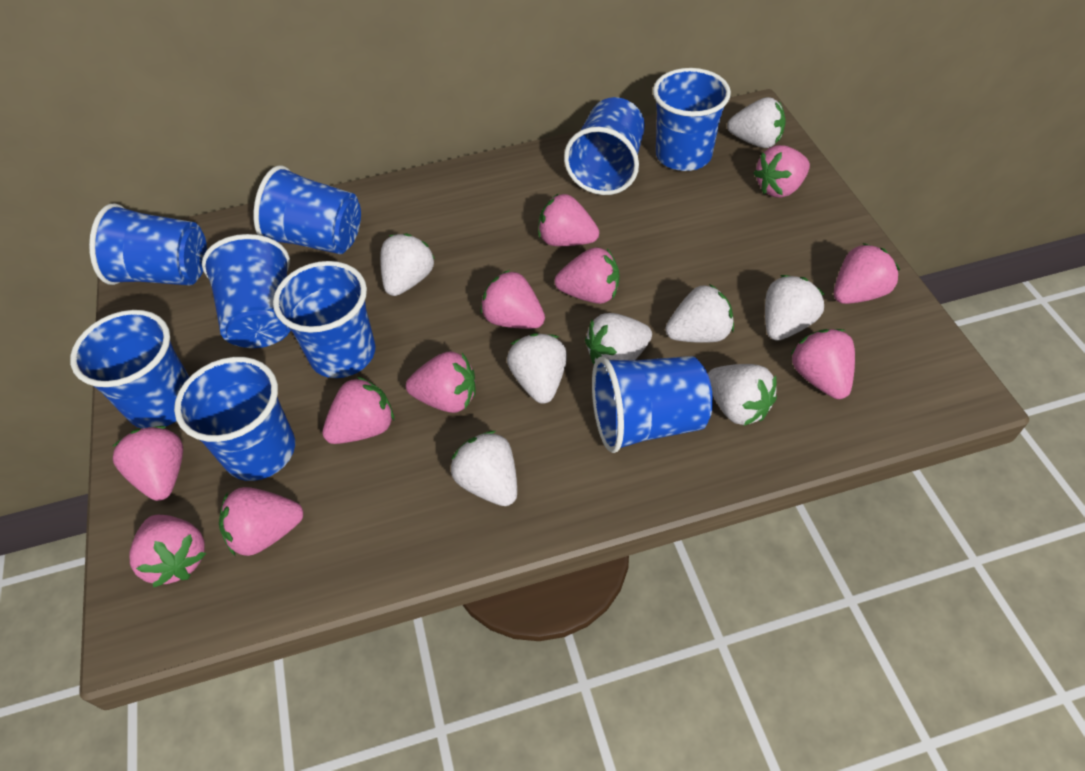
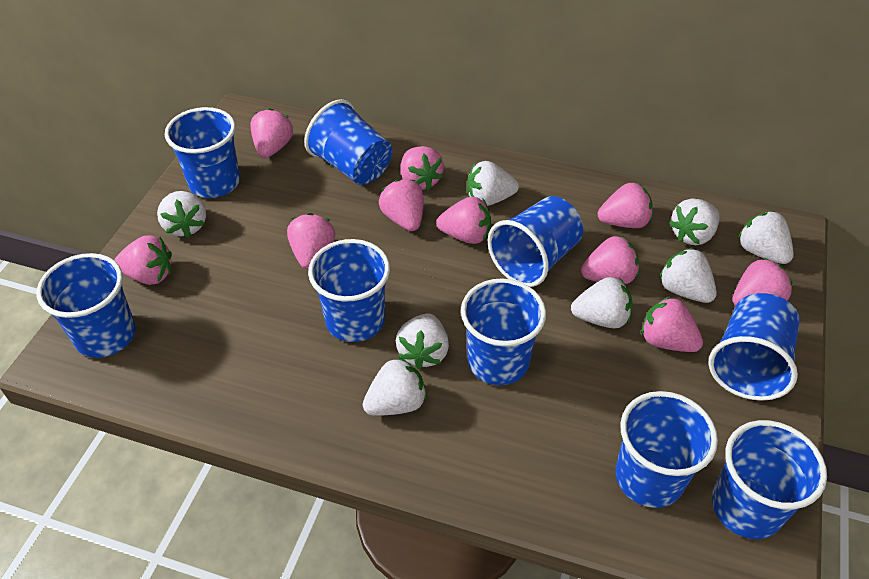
pink strawberry: 11 -> 10

